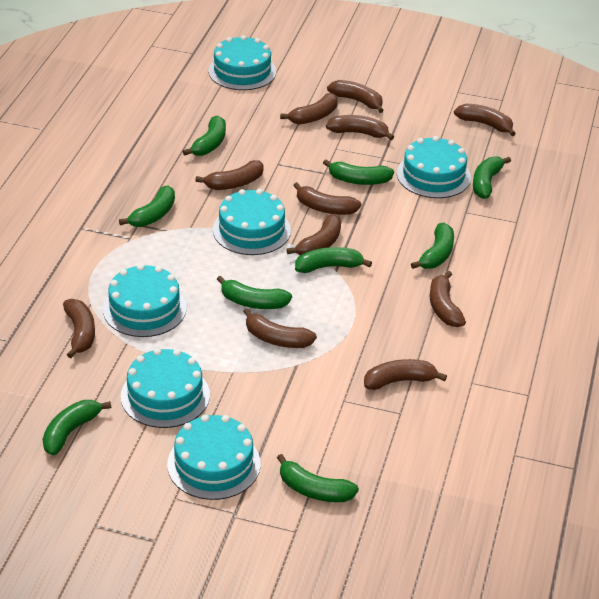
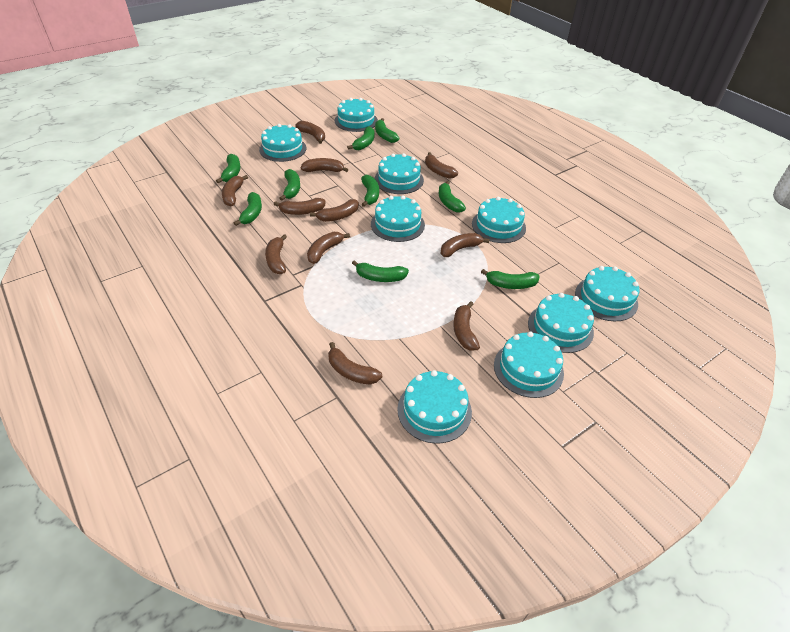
turquoise cake: 6 -> 9

